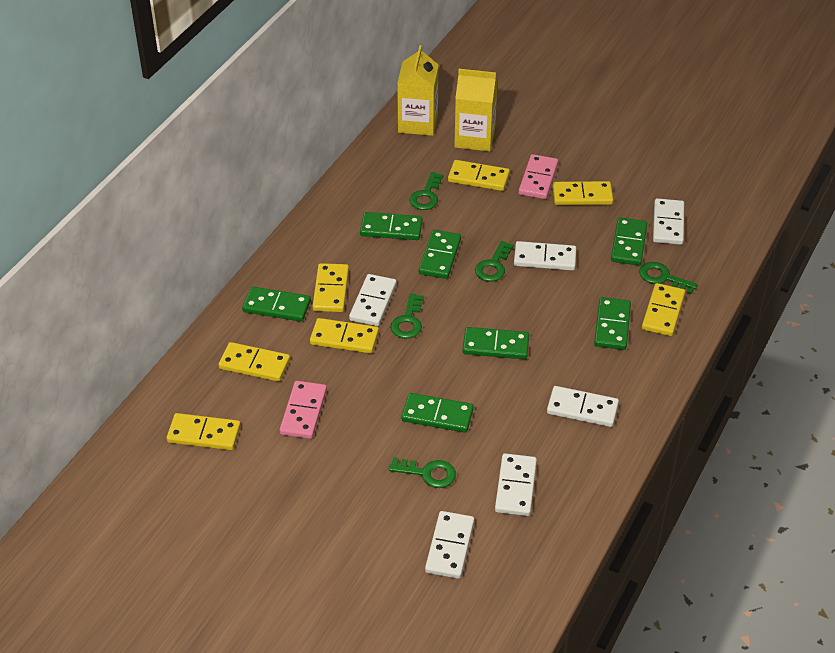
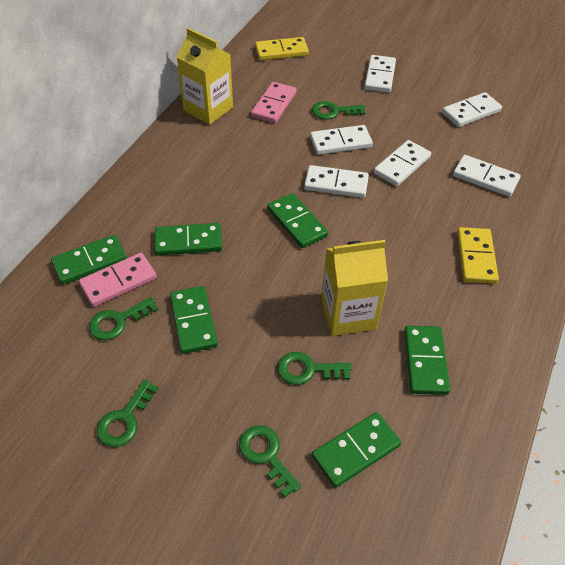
green domino: 7 -> 6
yellow domino: 7 -> 2

